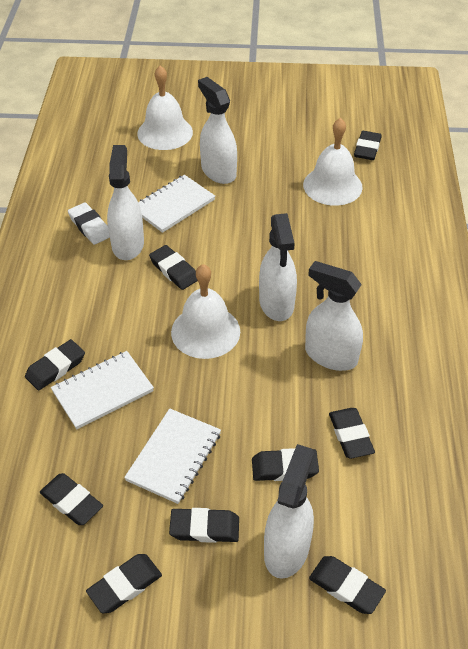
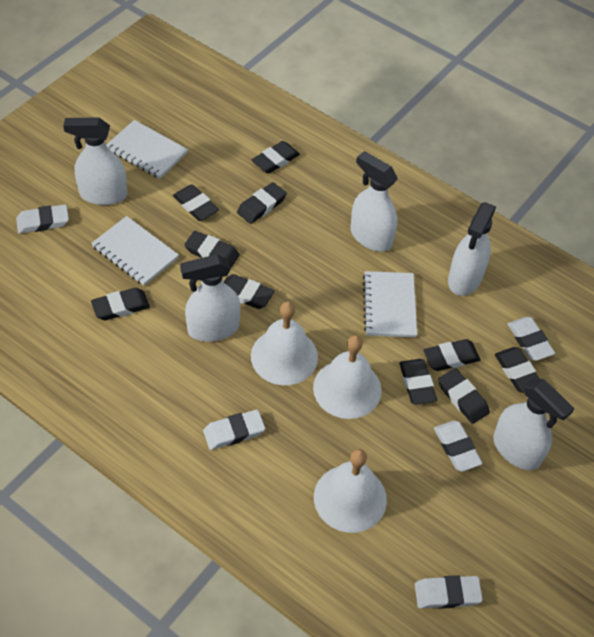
black eraser: 9 -> 10
white eraser: 1 -> 5

